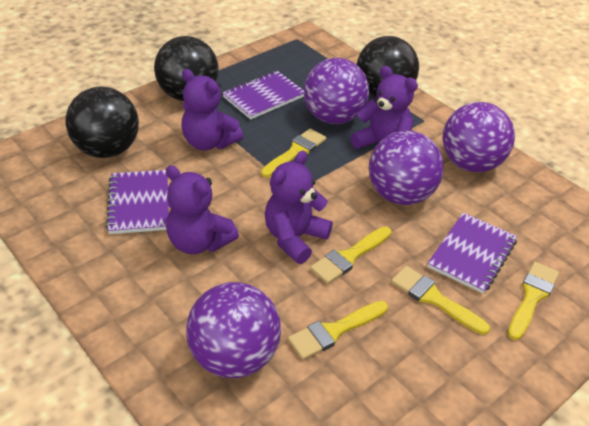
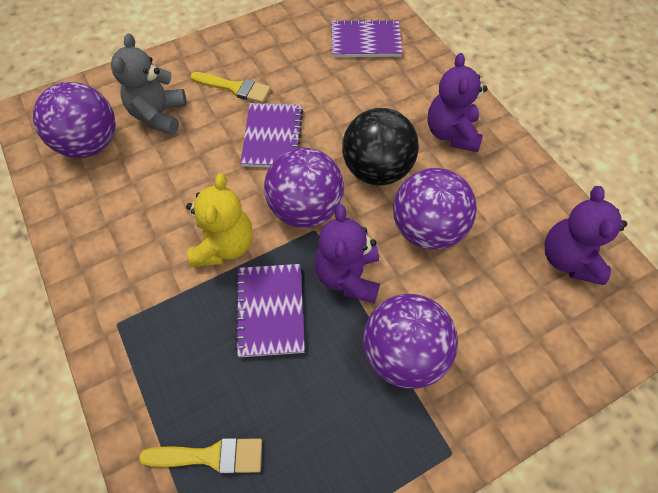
black ball: 3 -> 1
grey teddy bear: 0 -> 1
purple teddy bear: 4 -> 3
yellow brush: 5 -> 2
yellow teddy bear: 0 -> 1

